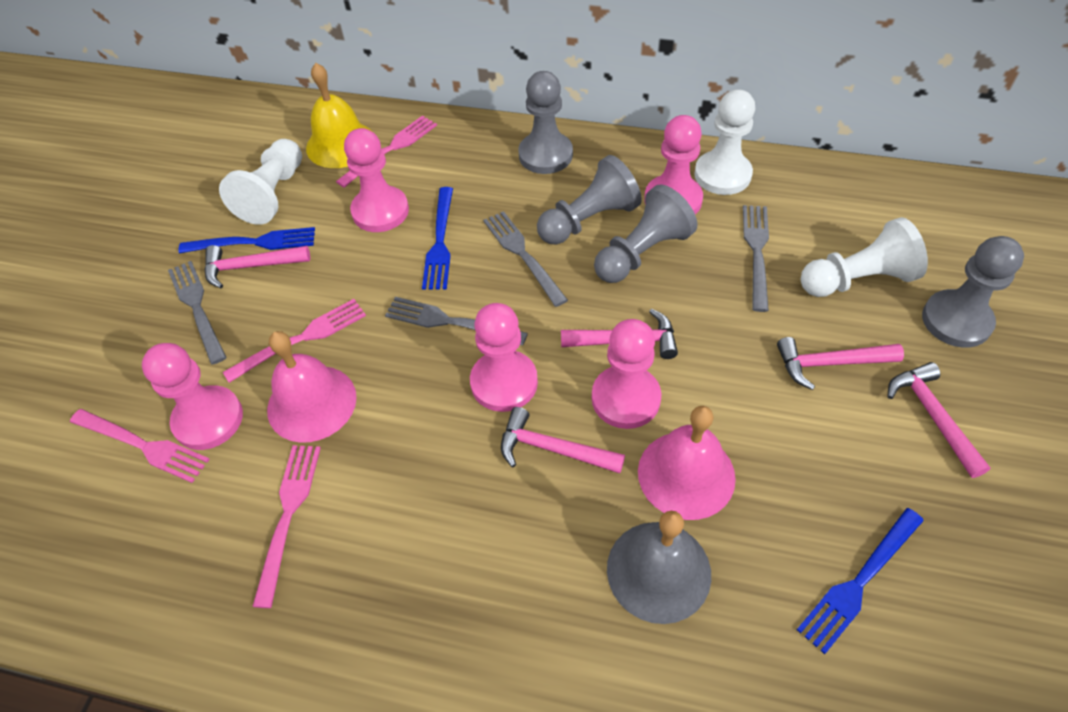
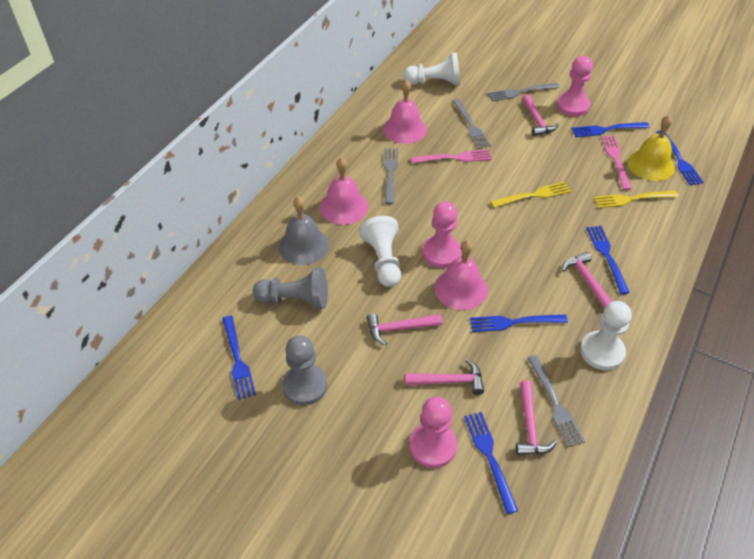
blue fork: 3 -> 6
grey pawn: 4 -> 2
pink bell: 2 -> 3
pink fork: 4 -> 2
pink pawn: 5 -> 3
yellow fork: 0 -> 2

